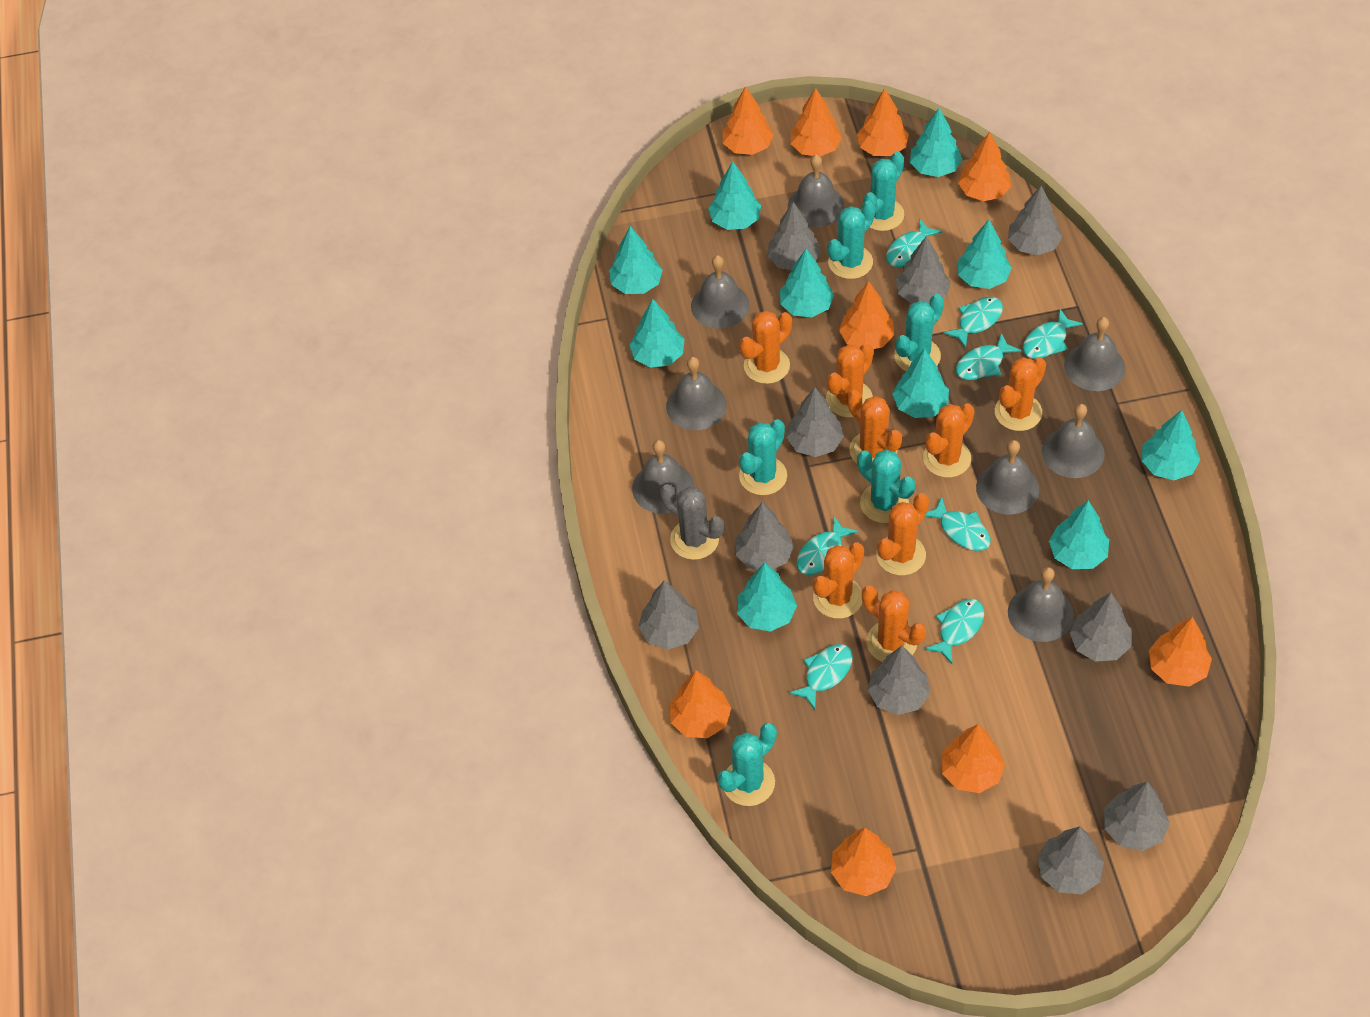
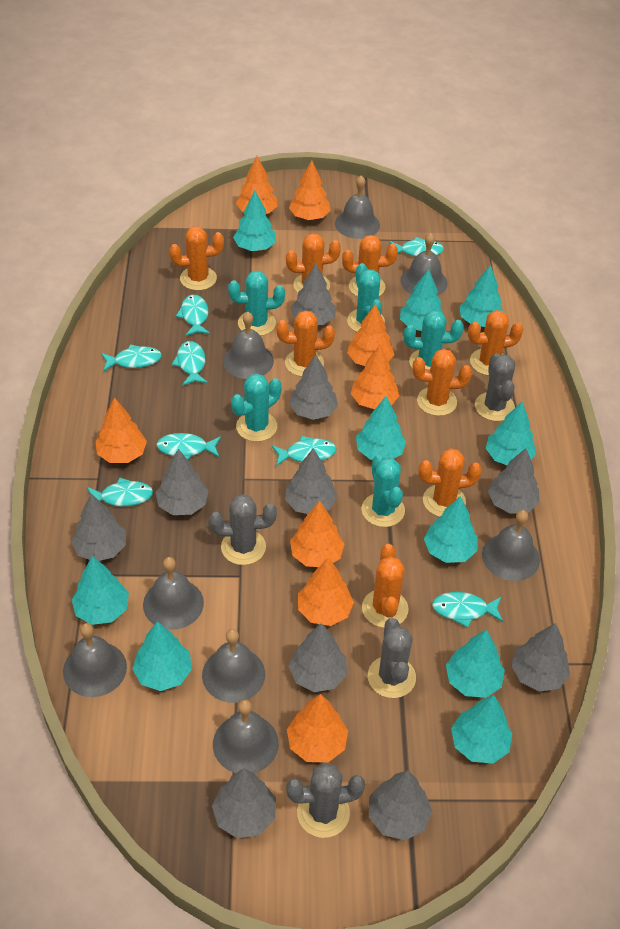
grey cactus: 1 -> 4
orange tree: 9 -> 8
turquoise cactus: 6 -> 5

